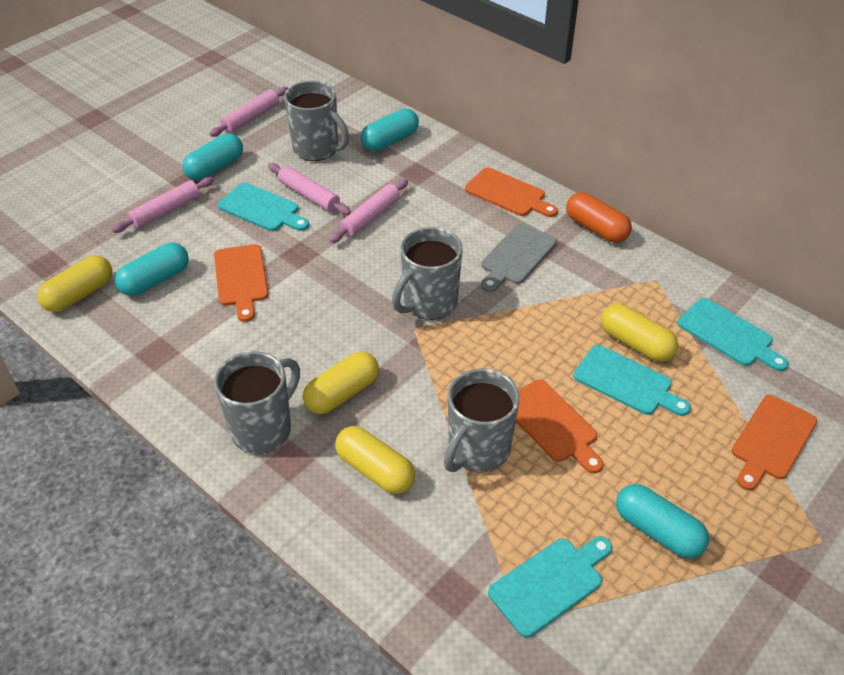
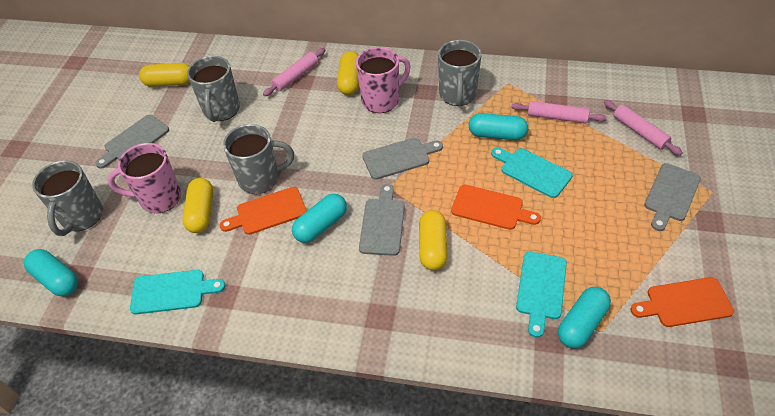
grey cutting board: 1 -> 4
orange capsule: 1 -> 0
orange cutting board: 4 -> 3
pink mug: 0 -> 2
pink rolling pin: 4 -> 3
turquoise cutting board: 4 -> 3

